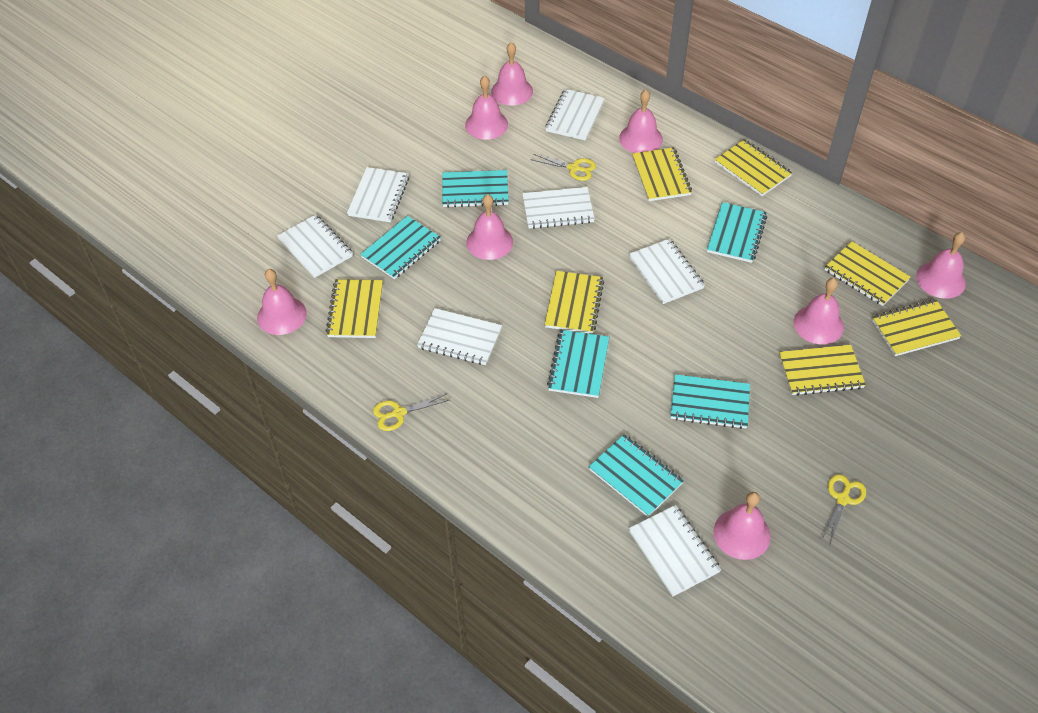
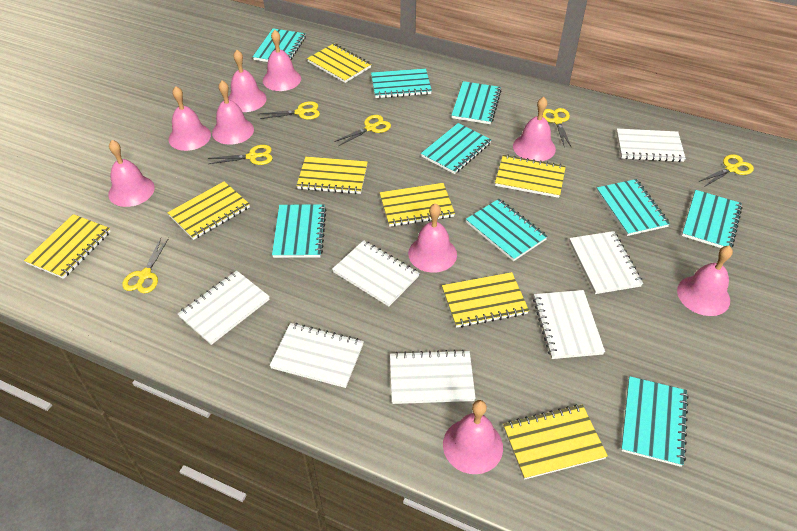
pink bell: 8 -> 9
turquoise notebook: 6 -> 9
yellow notebook: 7 -> 8
yellow scissors: 3 -> 6

